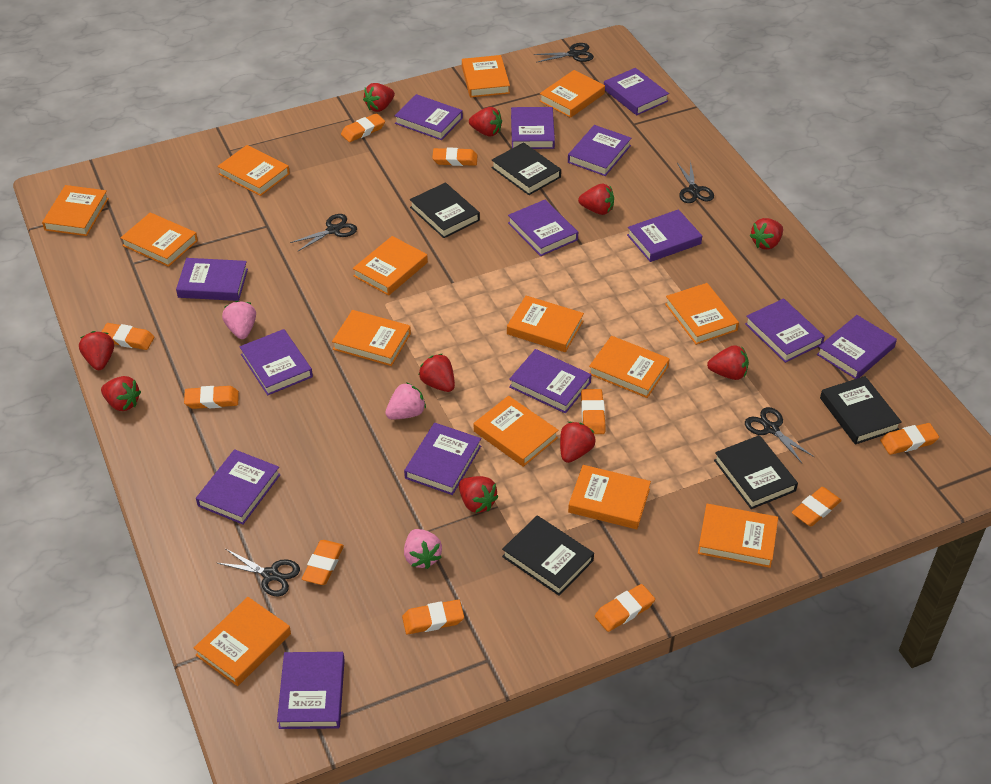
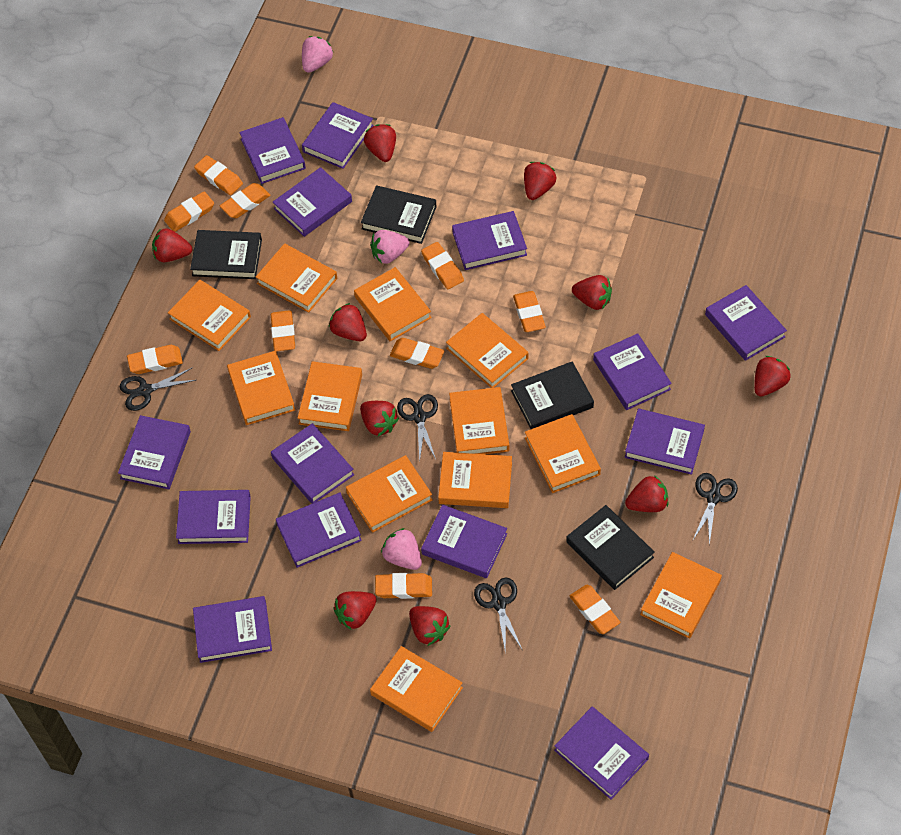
black book: 5 -> 4
black scissors: 5 -> 4
orange book: 14 -> 12

